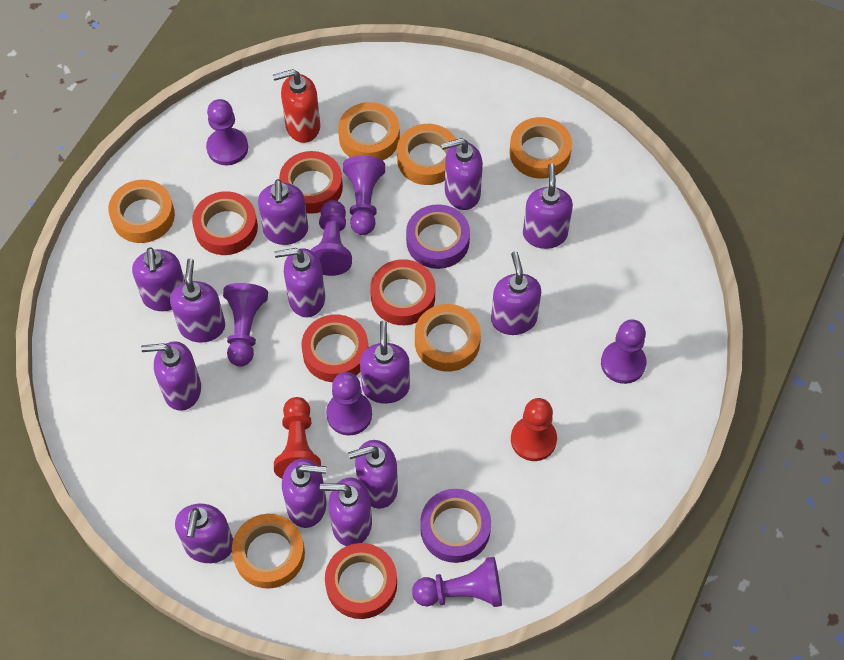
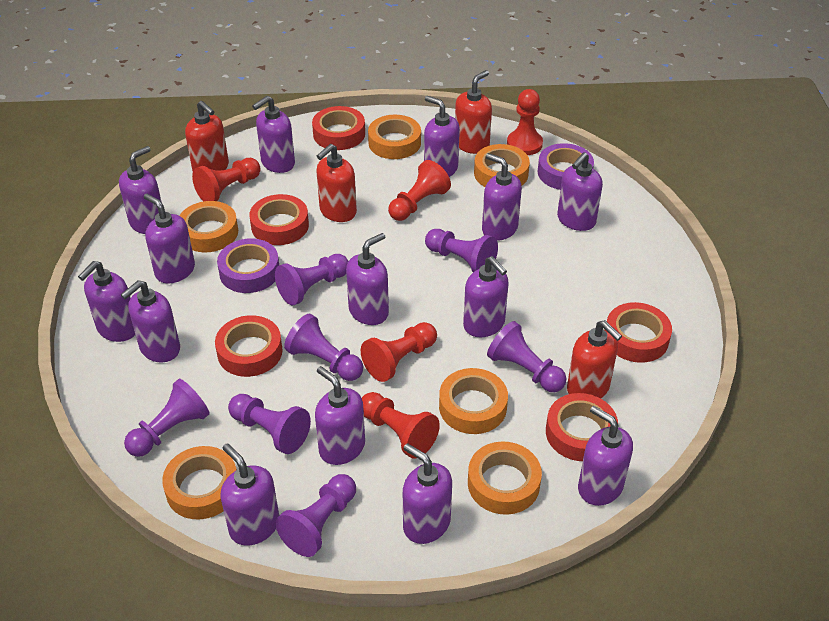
purple soap dispenser: 13 -> 14
red pawn: 2 -> 5
red soap dispenser: 1 -> 4

